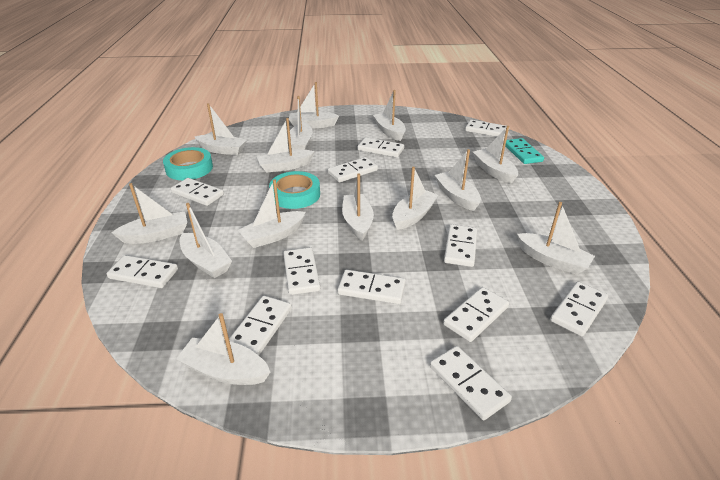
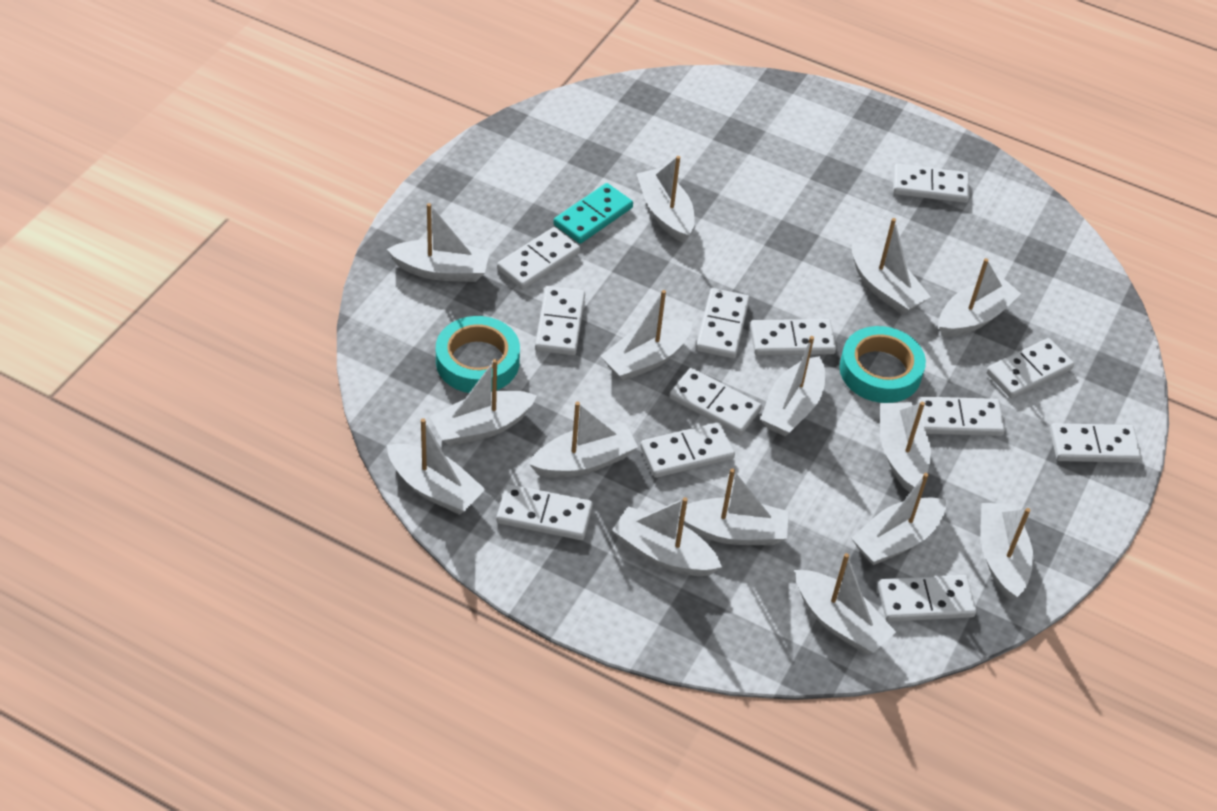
white boat: 14 -> 15

